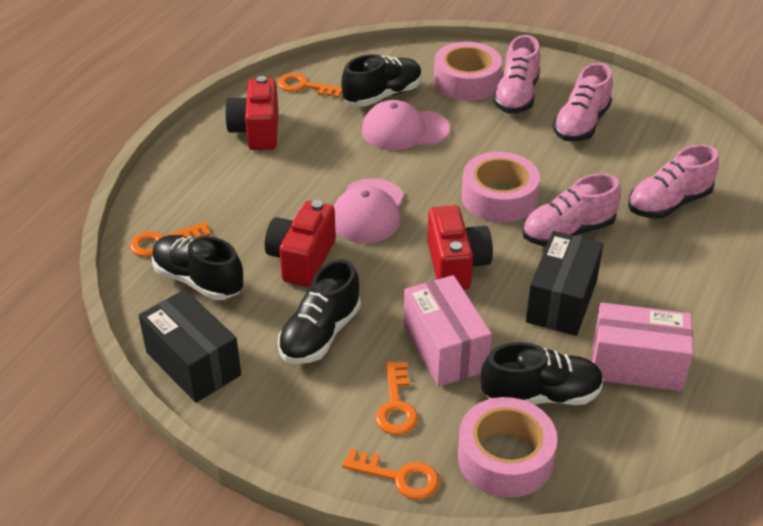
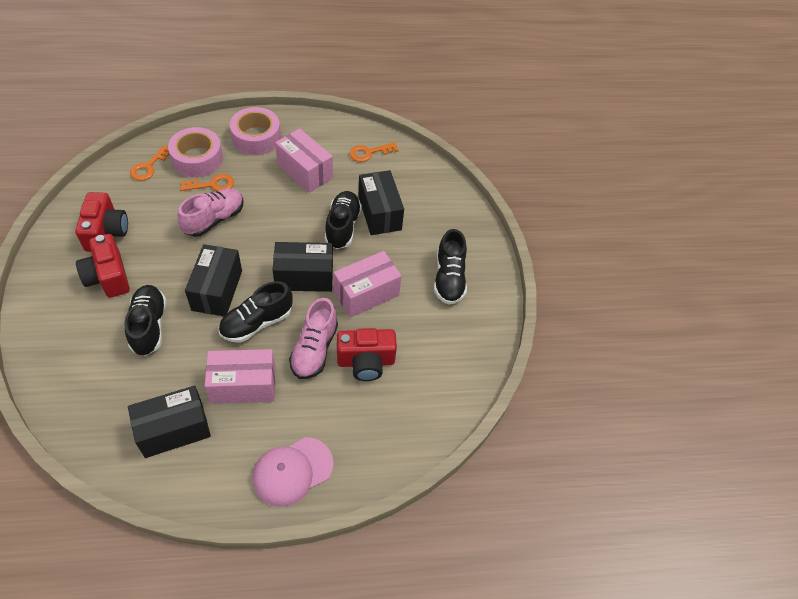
black box: 2 -> 4
orange key: 4 -> 3
pink box: 2 -> 3
pink cap: 2 -> 1
pink shoe: 4 -> 2
pink tape: 3 -> 2

